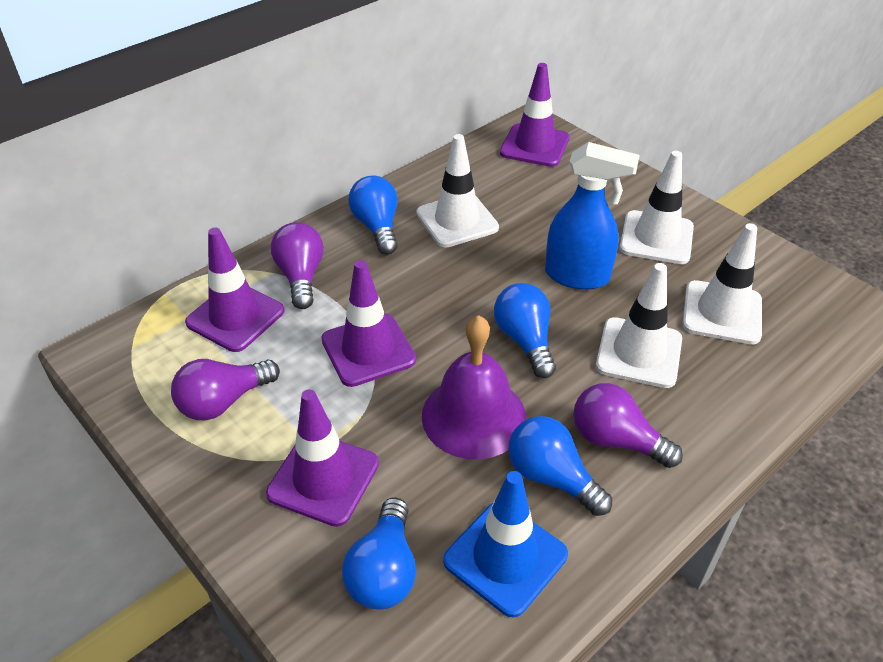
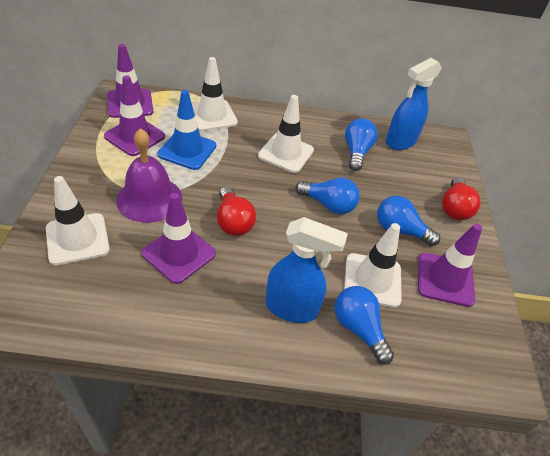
blue spray bottle: 1 -> 2
purple light bulb: 3 -> 0
red light bulb: 0 -> 2

